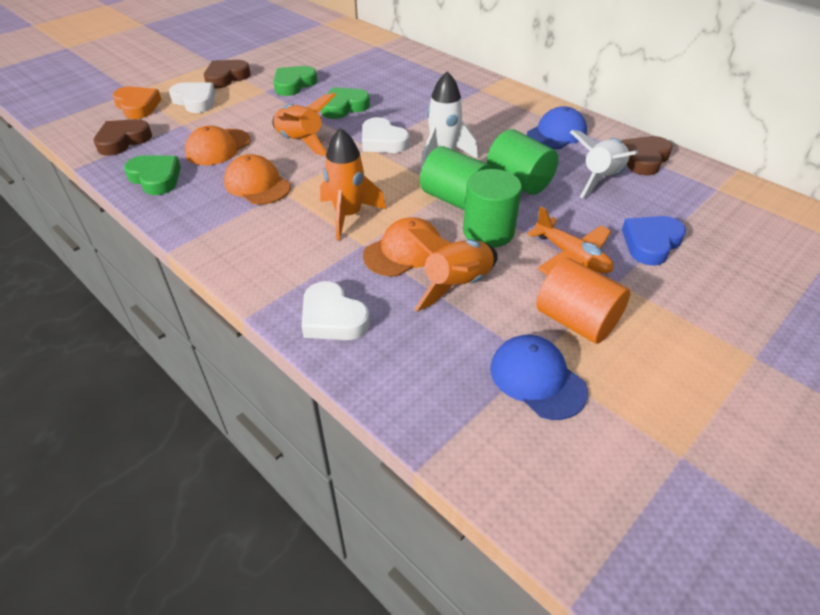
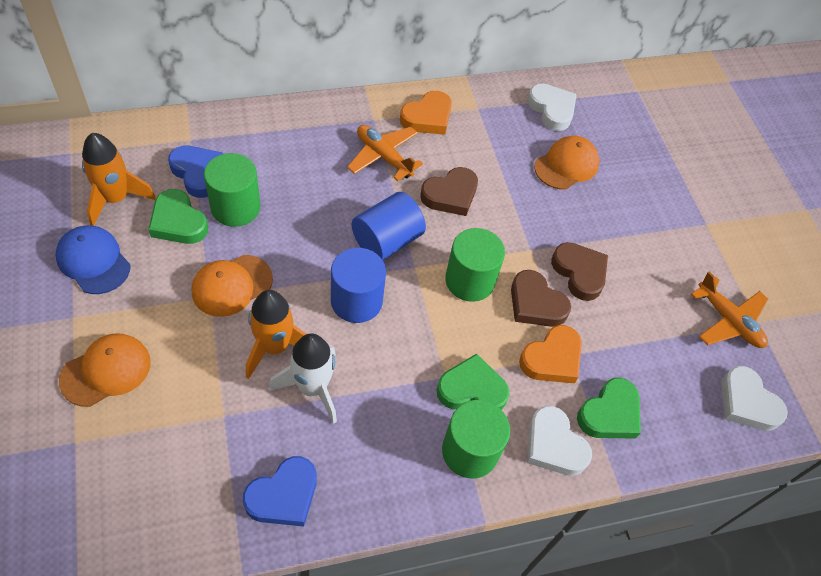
blue cap: 2 -> 1
blue cylinder: 0 -> 2
blue heart: 1 -> 2
orange cylinder: 1 -> 0
orange heart: 1 -> 2
orange plane: 1 -> 2
orange rocket: 3 -> 2
white rocket: 2 -> 1

